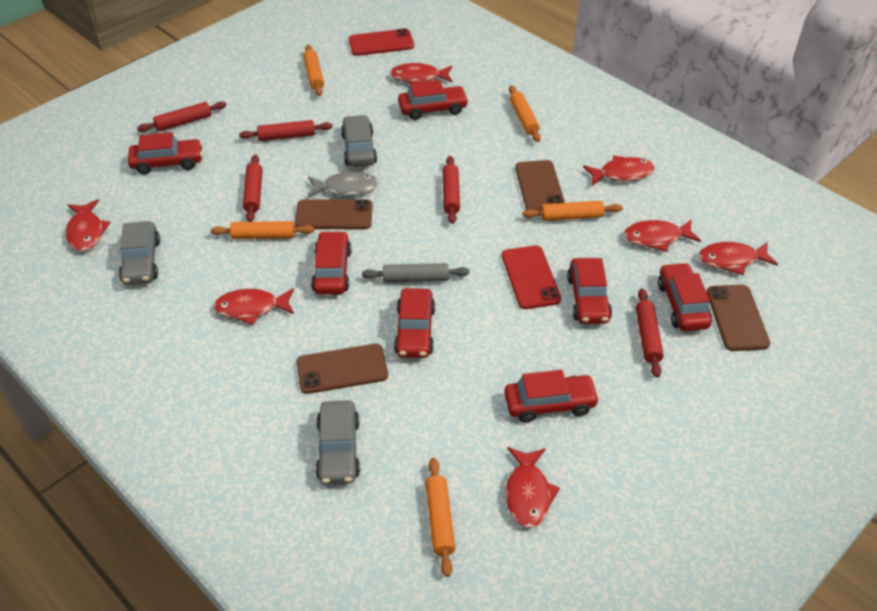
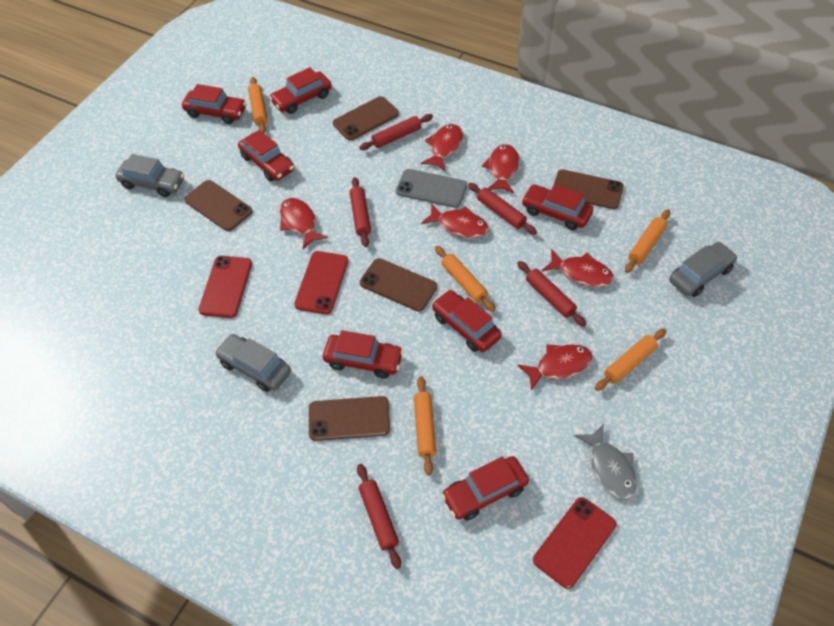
brown phone: 4 -> 5
grey phone: 0 -> 1
grey rolling pin: 1 -> 0
red fish: 7 -> 6
red phone: 2 -> 3

